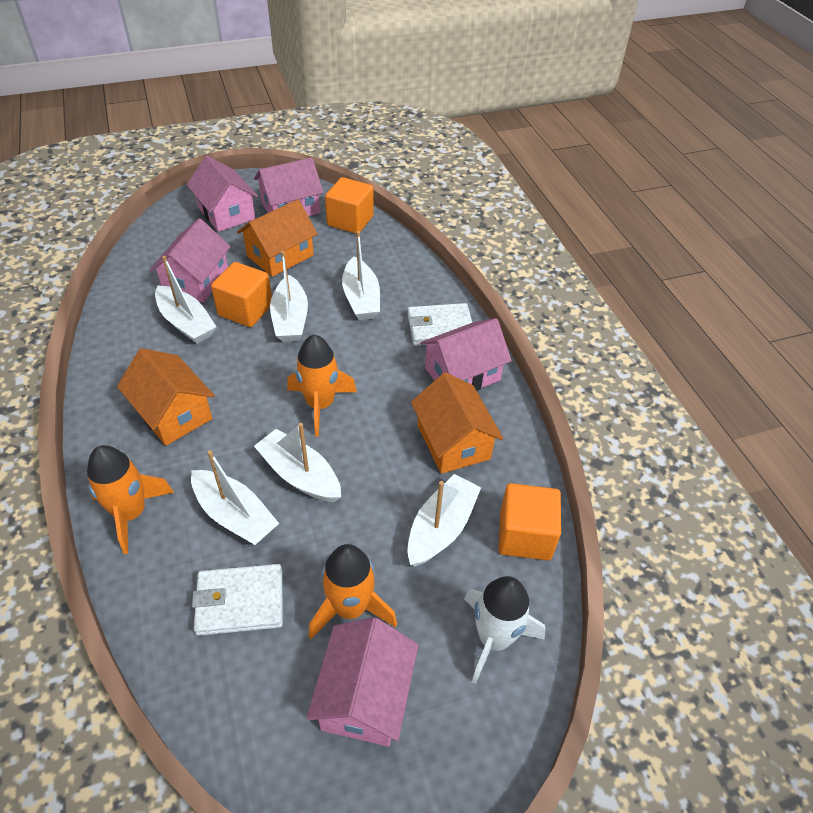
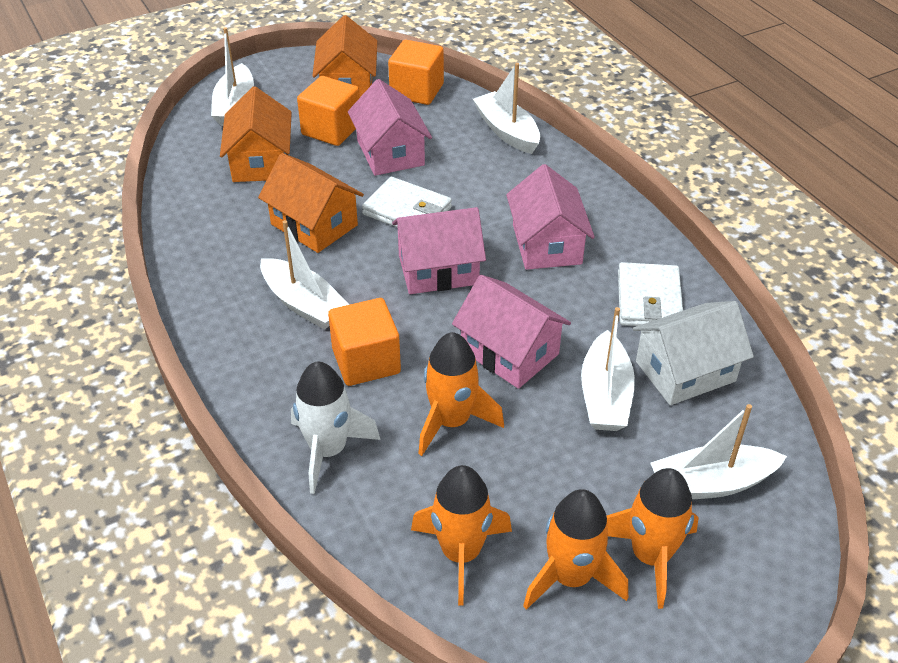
orange rocket: 3 -> 4
pink house: 5 -> 4
white boat: 6 -> 5
white house: 0 -> 1

